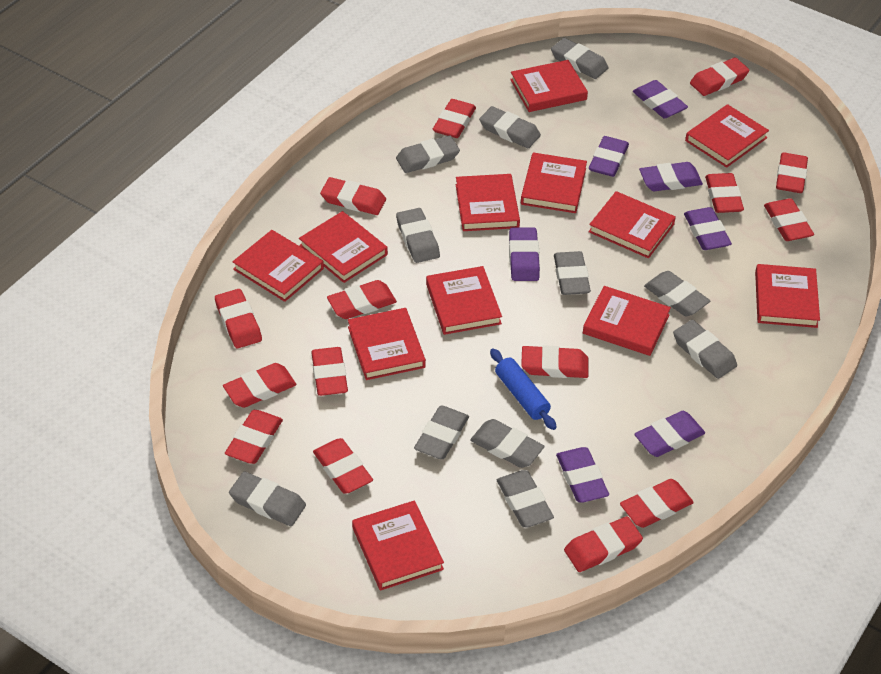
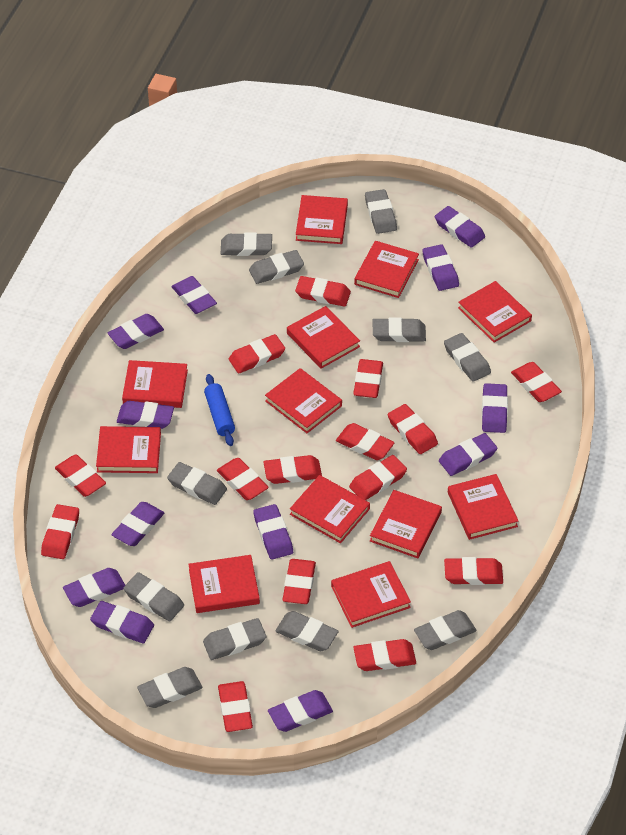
purple eraser: 7 -> 12

